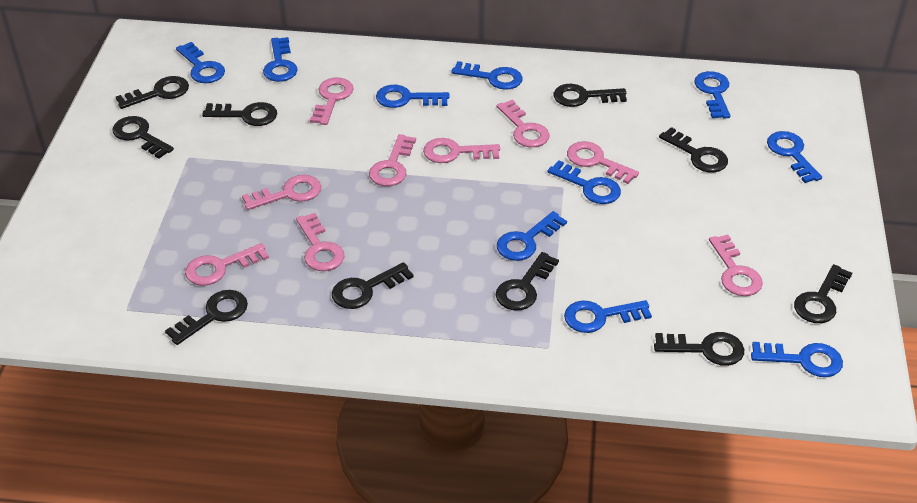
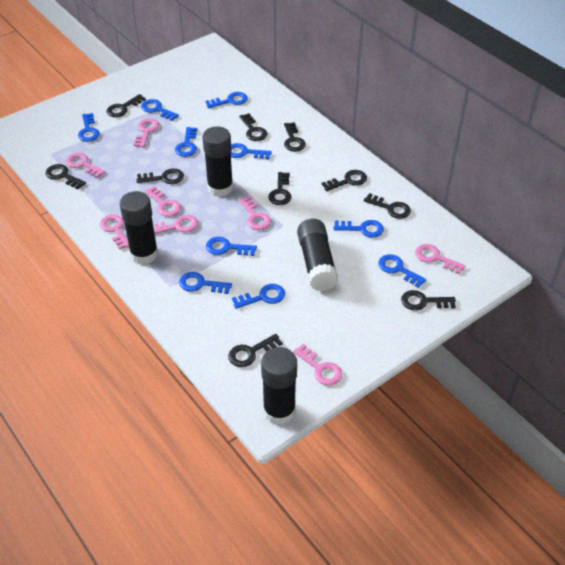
black glue stick: 0 -> 4
pink key: 9 -> 8

